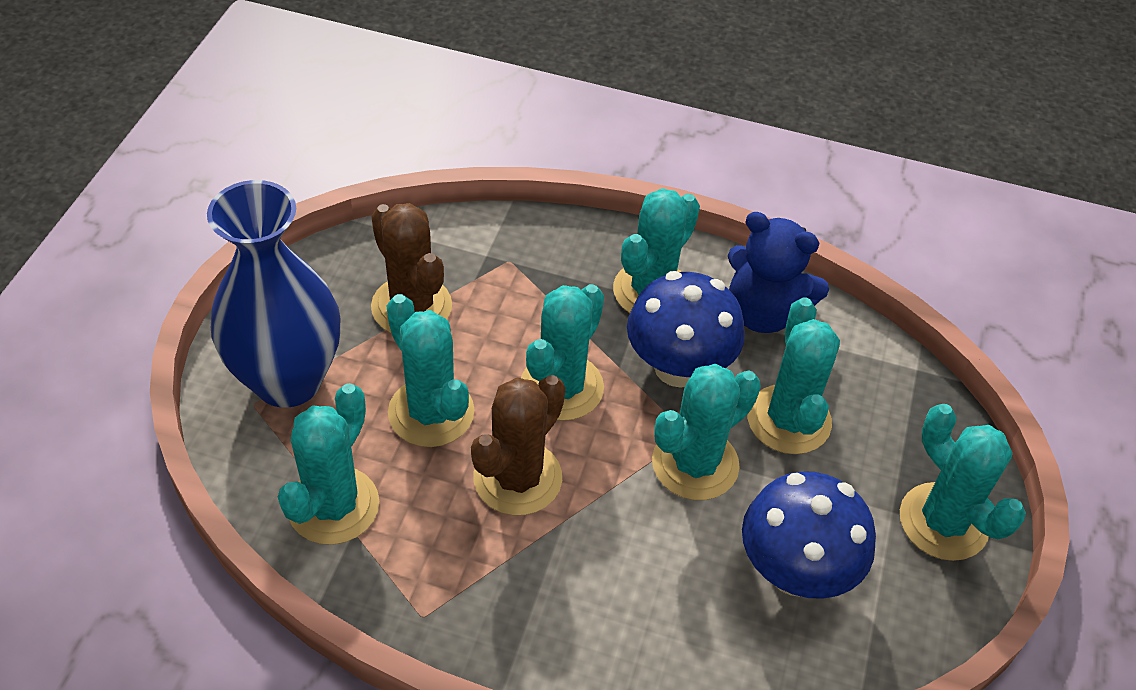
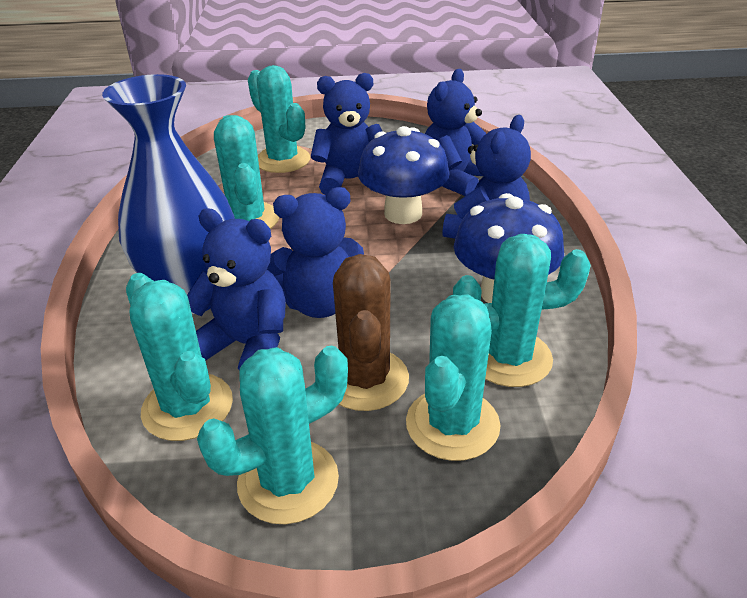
blue teddy bear: 1 -> 5
brown cactus: 2 -> 1
turquoise cactus: 7 -> 6

